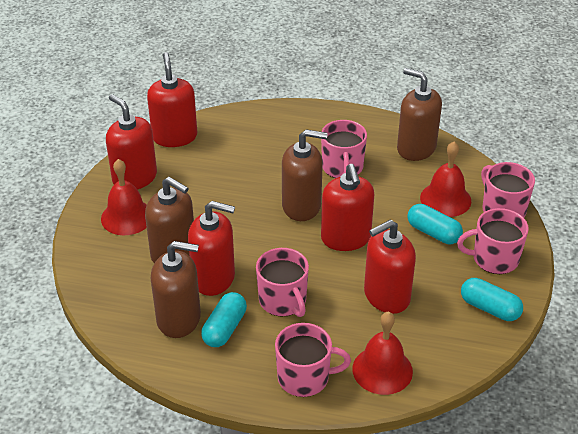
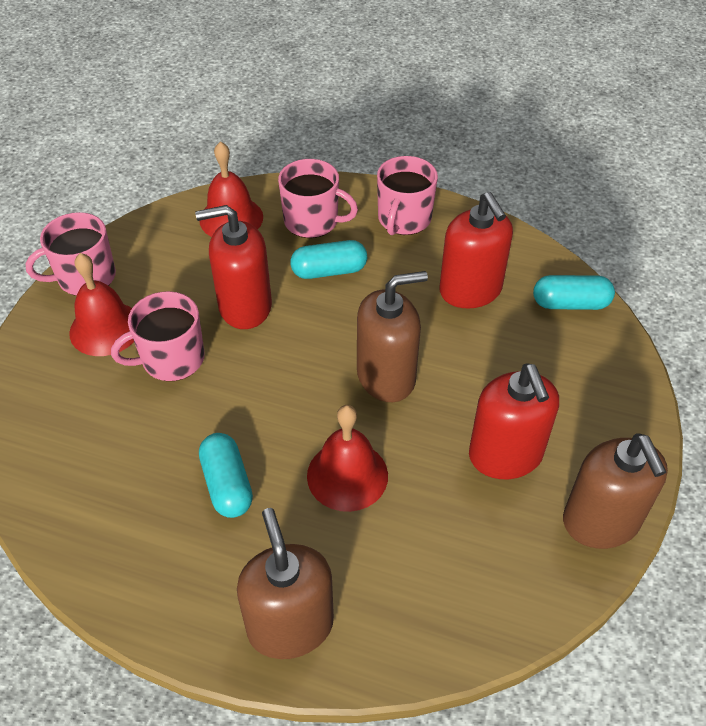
brown soap dispenser: 4 -> 3
pink mug: 5 -> 4
red soap dispenser: 5 -> 3

